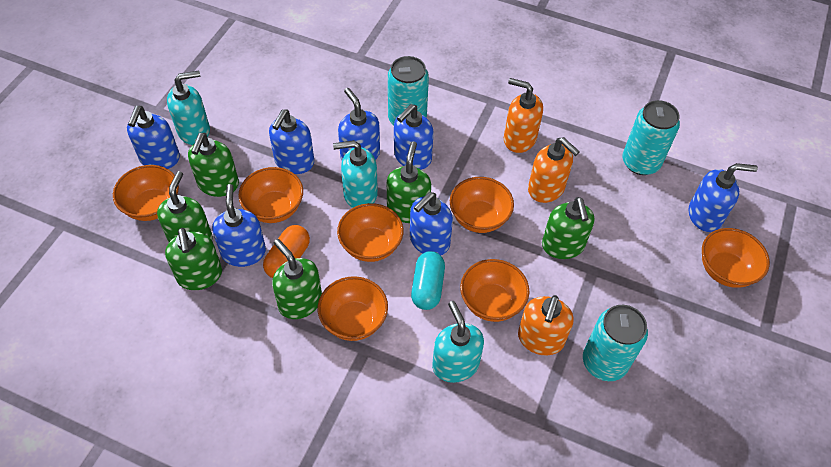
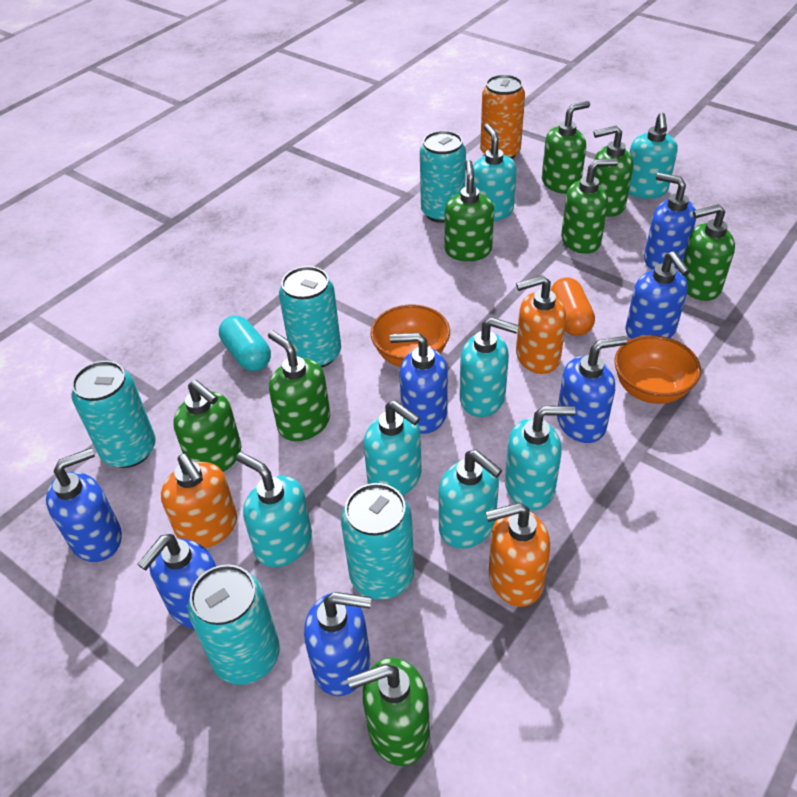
green soap dispenser: 6 -> 8
orange bowl: 7 -> 2
orange can: 0 -> 1
turquoise can: 3 -> 5
turquoise soap dispenser: 3 -> 7

